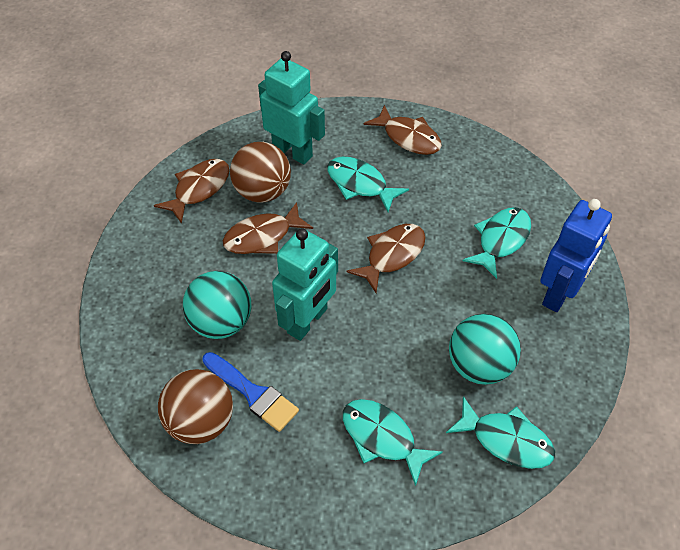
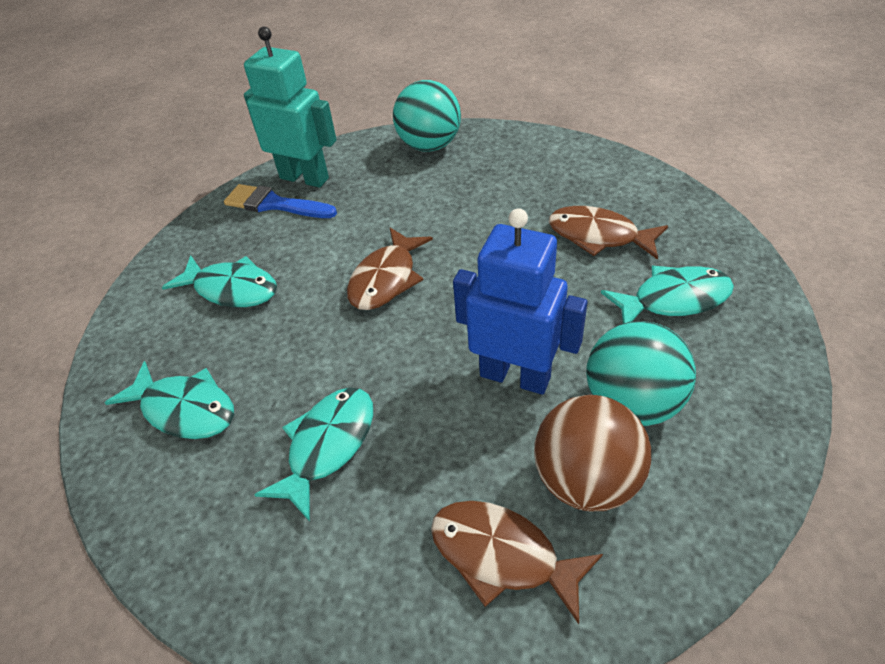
brown ball: 2 -> 1
brown fish: 4 -> 3
turquoise robot: 2 -> 1

